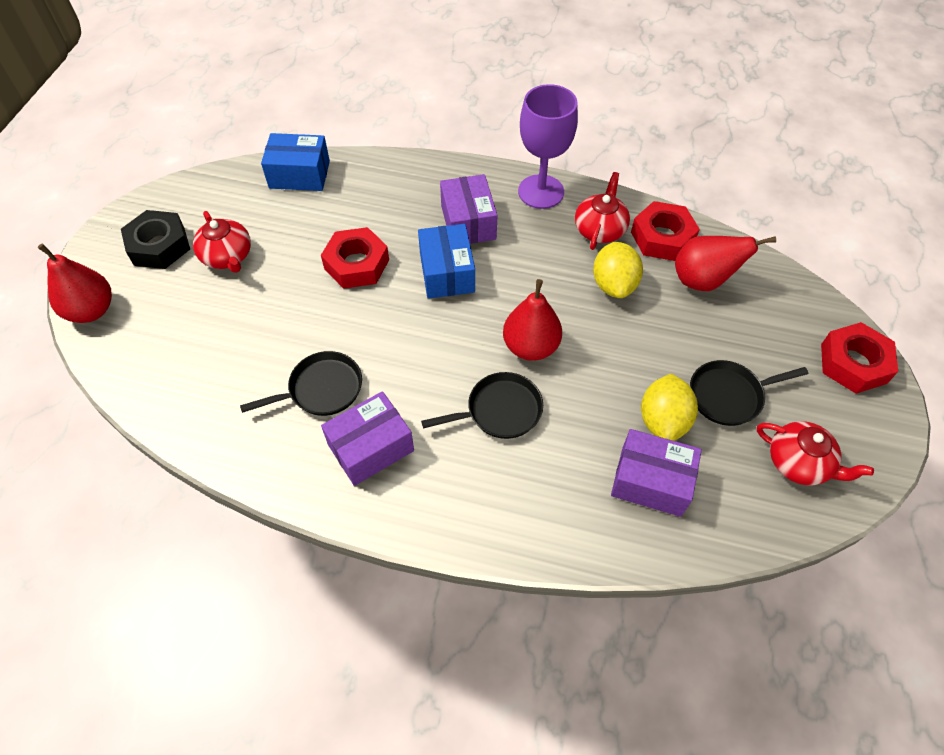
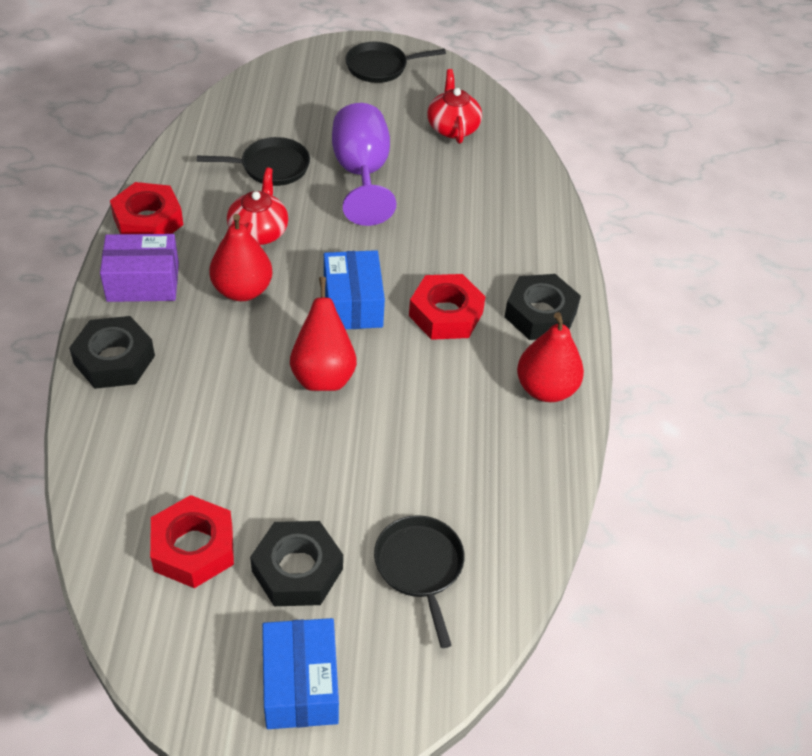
black nut: 1 -> 3
purple box: 3 -> 1
red teapot: 3 -> 2
yellow lemon: 2 -> 0

